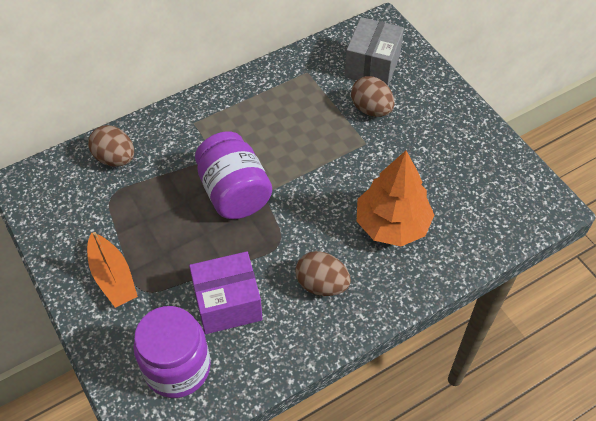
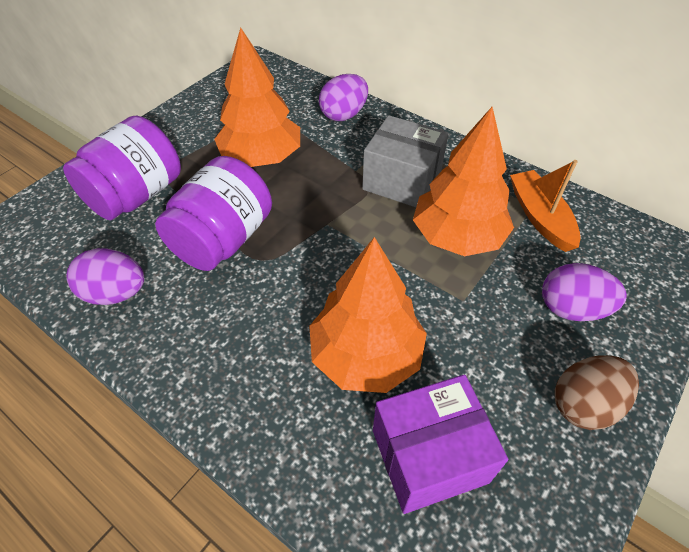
brown egg: 3 -> 1
orange tree: 1 -> 3
purple egg: 0 -> 3

